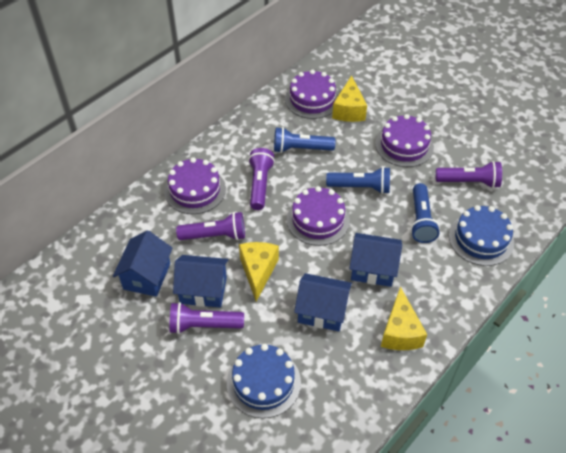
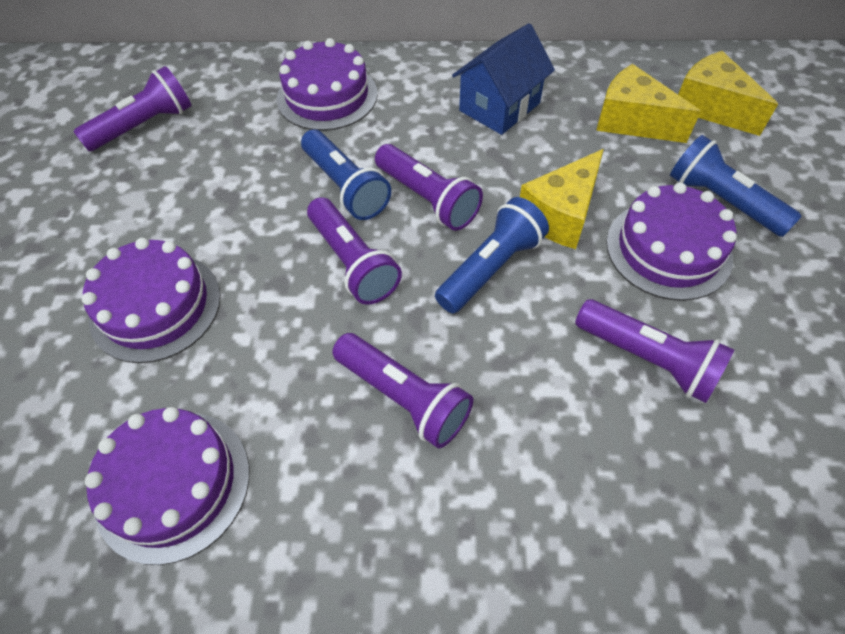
blue cake: 2 -> 0
blue house: 4 -> 1
purple flashlight: 4 -> 5

